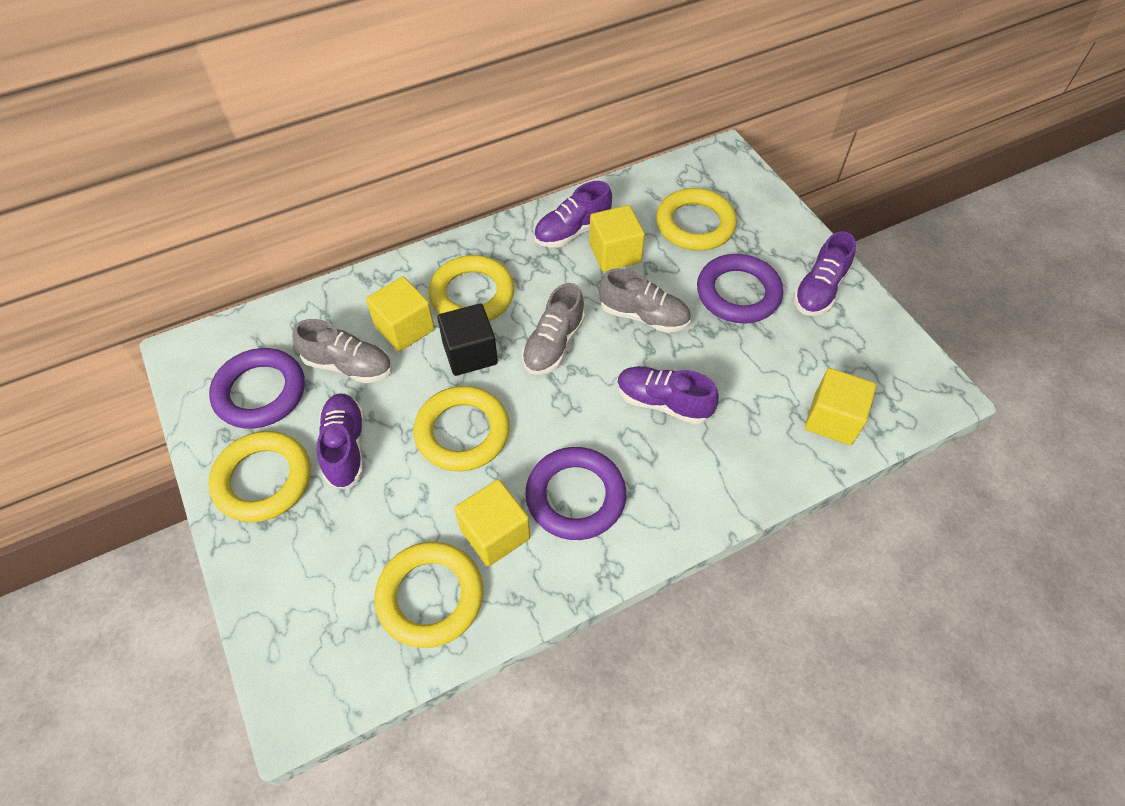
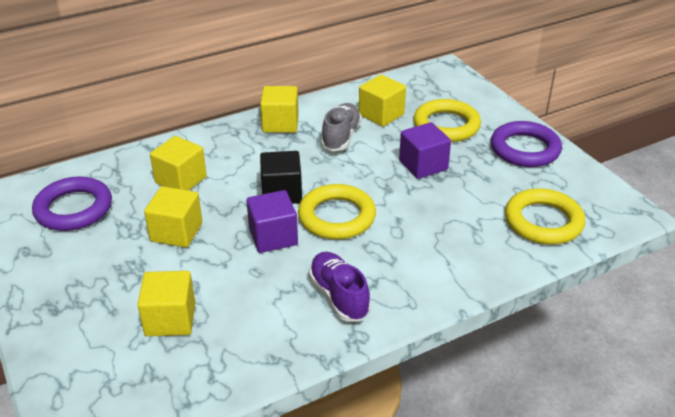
grey shoe: 3 -> 1
purple cube: 0 -> 2
purple ring: 3 -> 2
purple shoe: 4 -> 1
yellow cube: 4 -> 5
yellow ring: 5 -> 3

